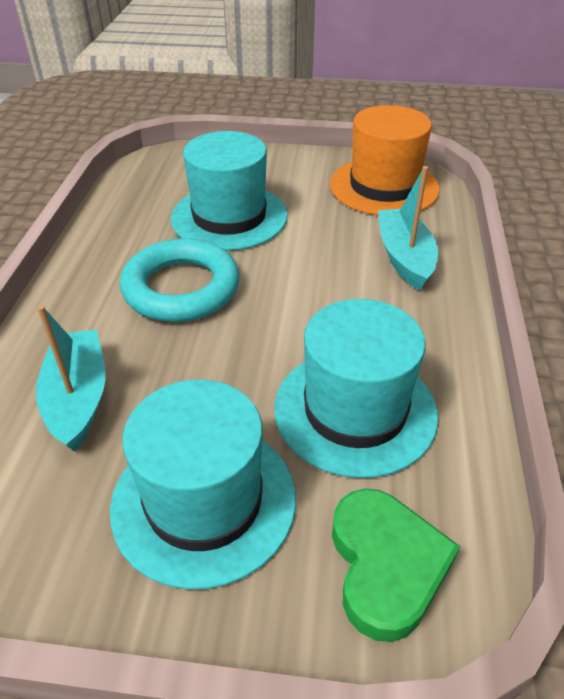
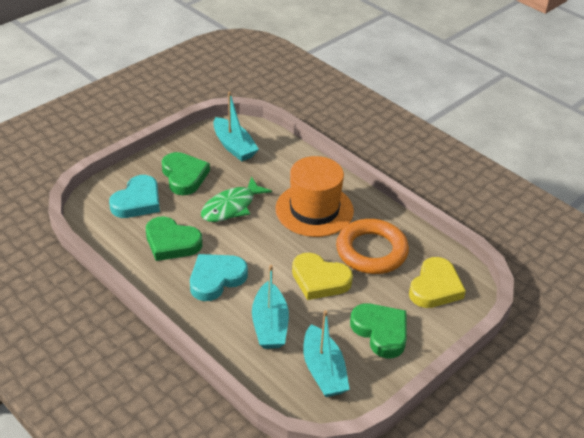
green fish: 0 -> 1
green heart: 1 -> 3
orange ring: 0 -> 1
turquoise boat: 2 -> 3
turquoise hat: 3 -> 0
turquoise heart: 0 -> 2
turquoise ring: 1 -> 0
yellow heart: 0 -> 2

